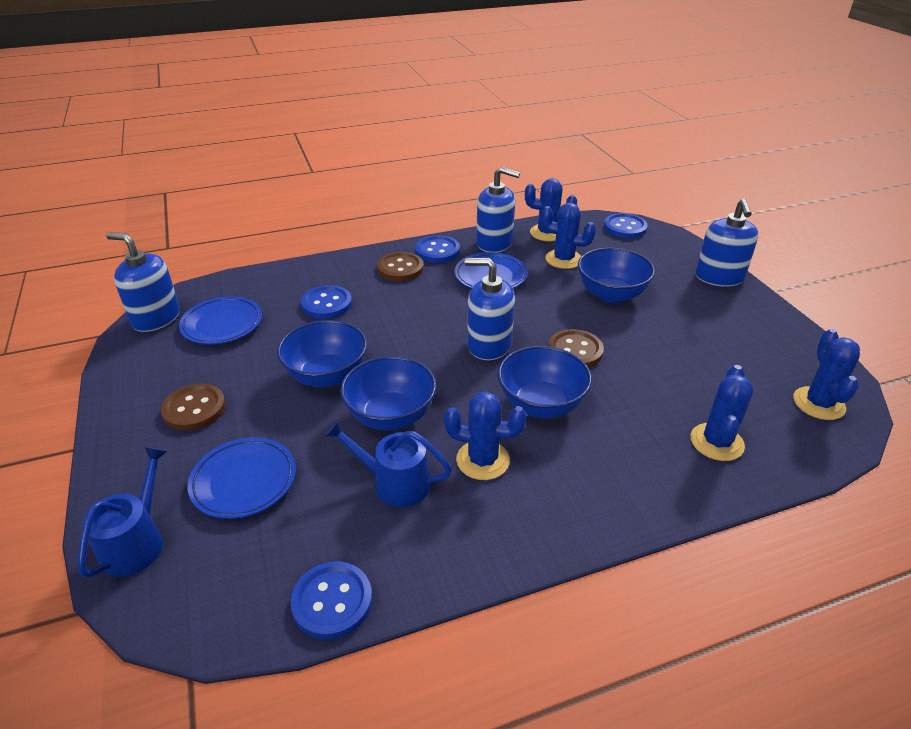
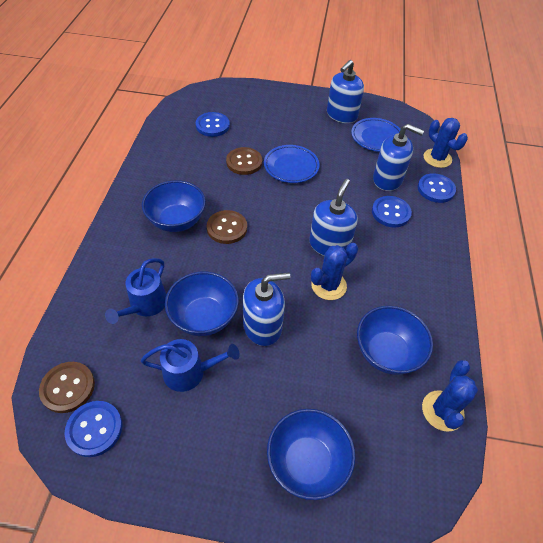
blue cactus: 5 -> 3
blue plate: 3 -> 2

